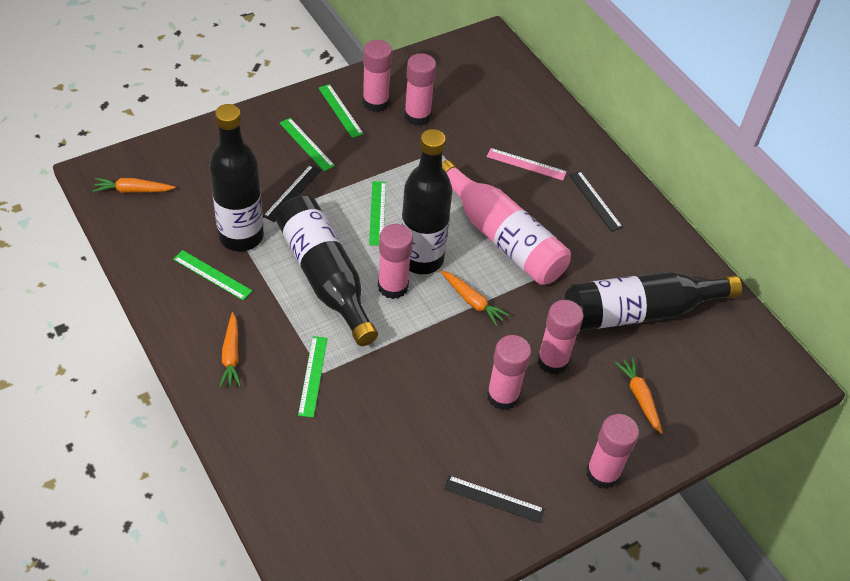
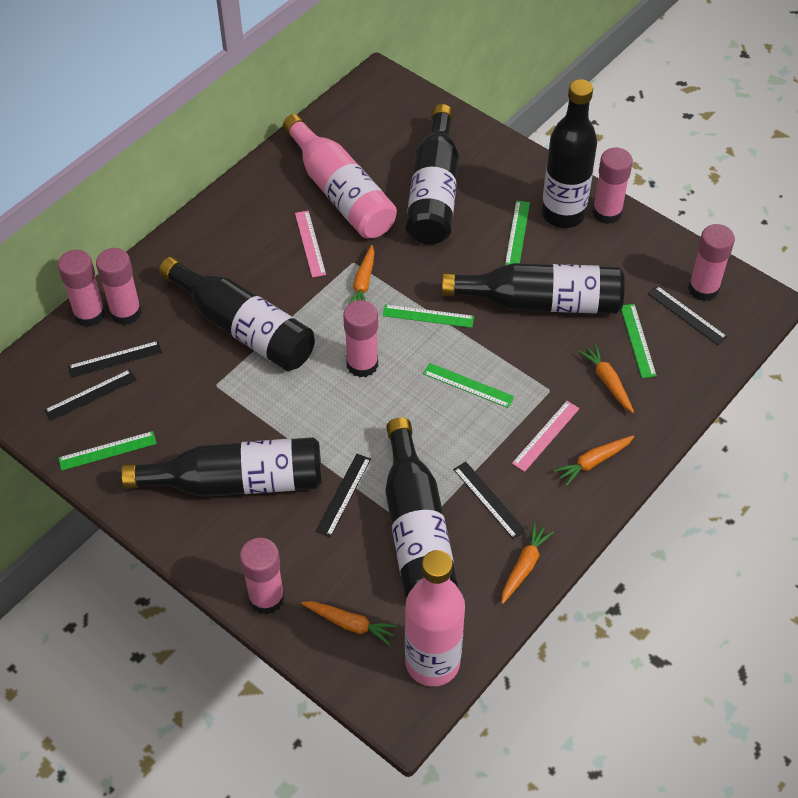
black bottle: 4 -> 6
black ruler: 3 -> 5
orange carrot: 4 -> 5
pink bottle: 1 -> 2
pink ruler: 1 -> 2

